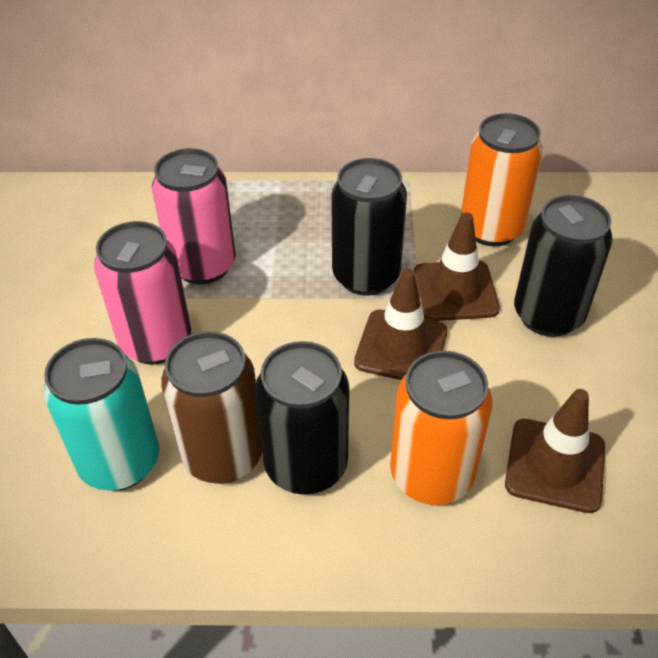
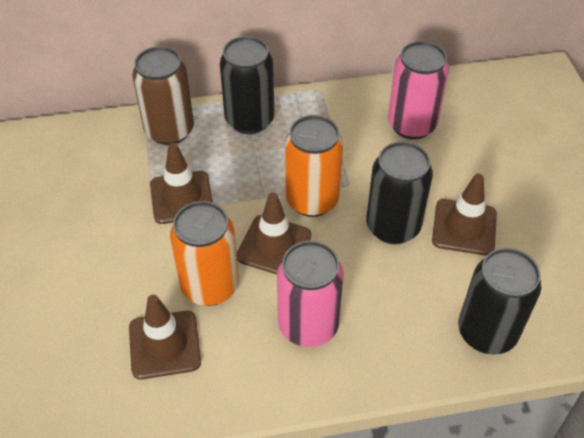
brown traffic cone: 3 -> 4
turquoise can: 1 -> 0

